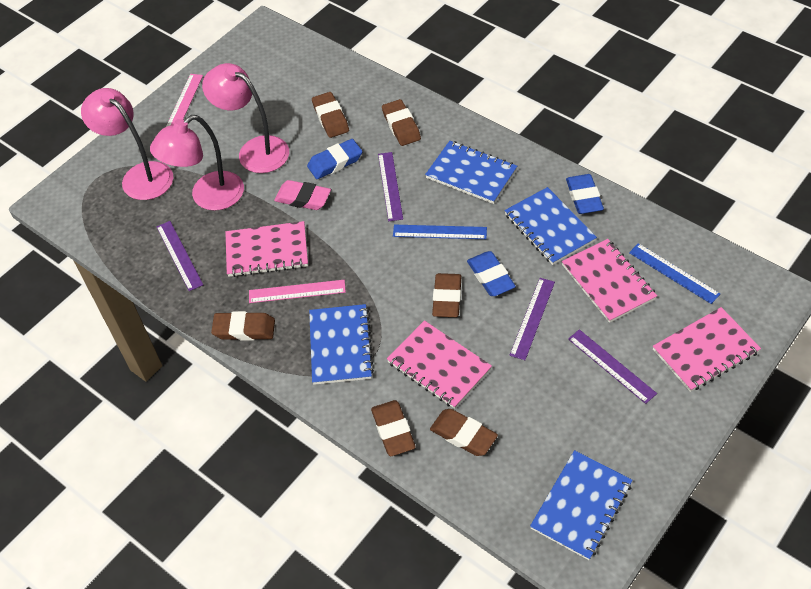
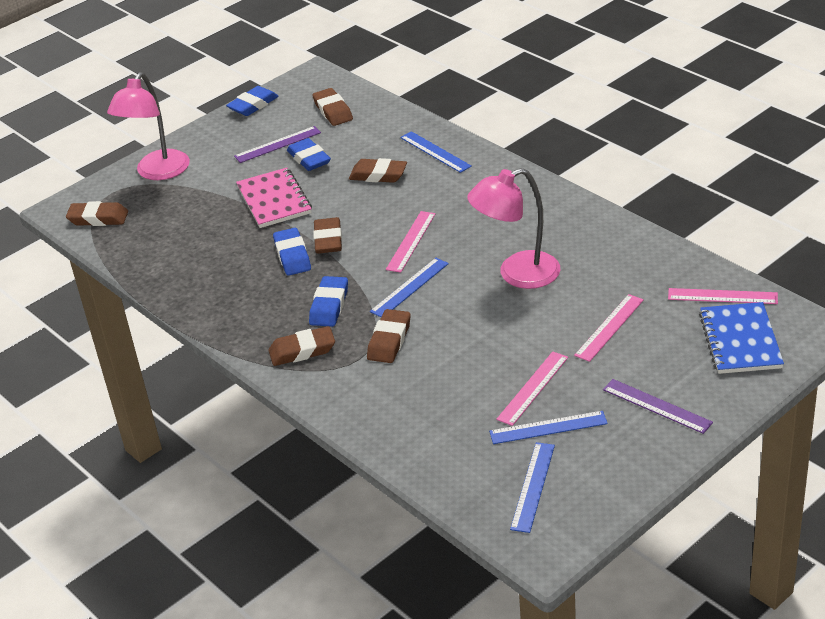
blue eraser: 3 -> 4
blue notebook: 4 -> 1
blue ruler: 2 -> 4
pink eraser: 1 -> 0
pink lamp: 3 -> 2
pink notebook: 4 -> 1
pink ruler: 2 -> 4
purple ruler: 4 -> 2

